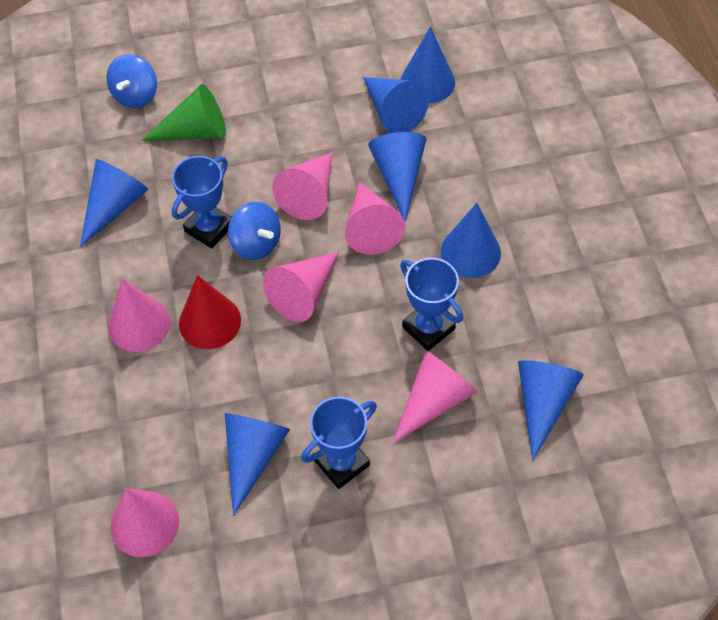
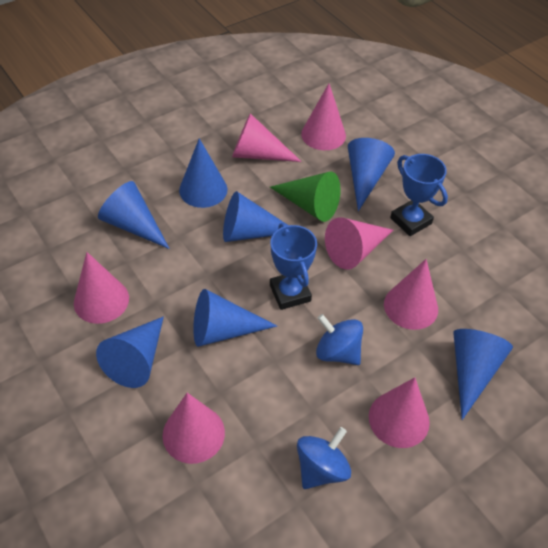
blue trophy: 3 -> 2
pink cone: 6 -> 7
red cone: 1 -> 0

